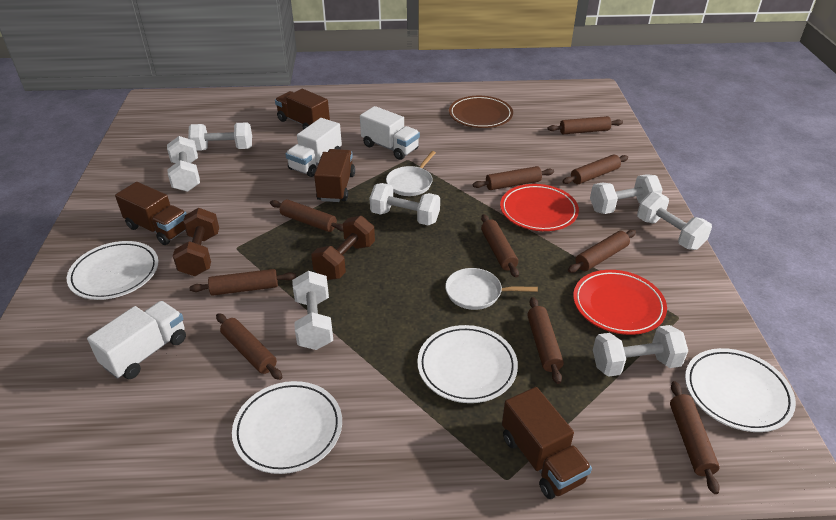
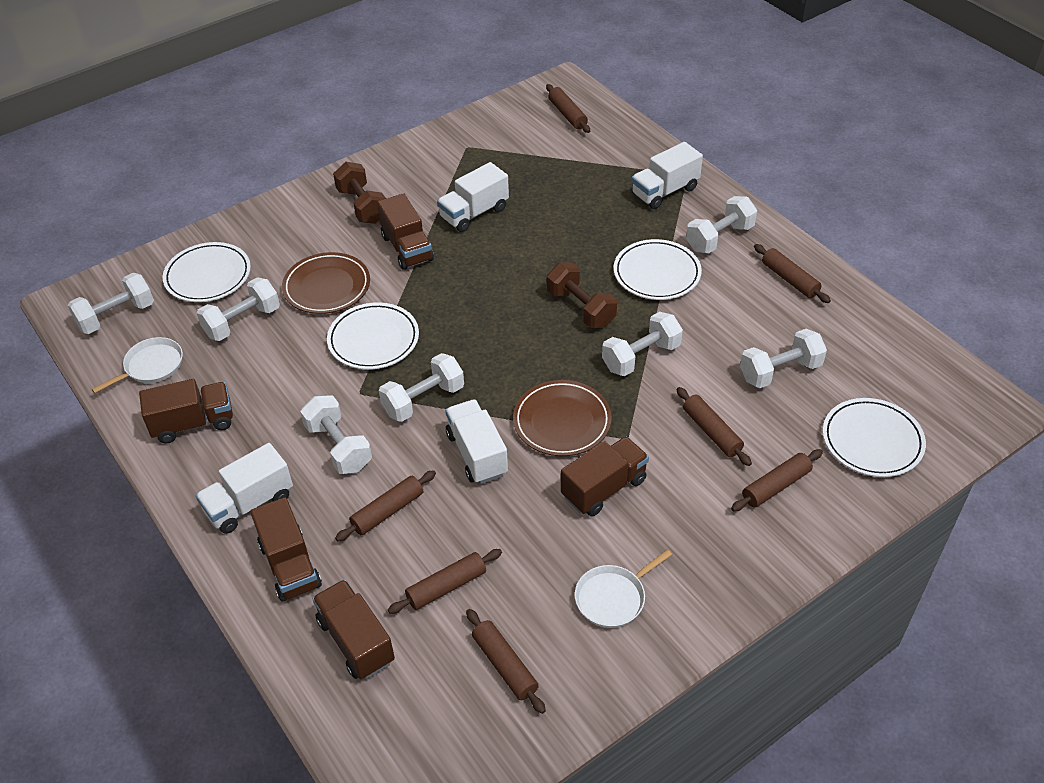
brown plate: 1 -> 2
brown rolling pin: 10 -> 7
brown truck: 4 -> 5
red plate: 2 -> 0
white truck: 3 -> 4

